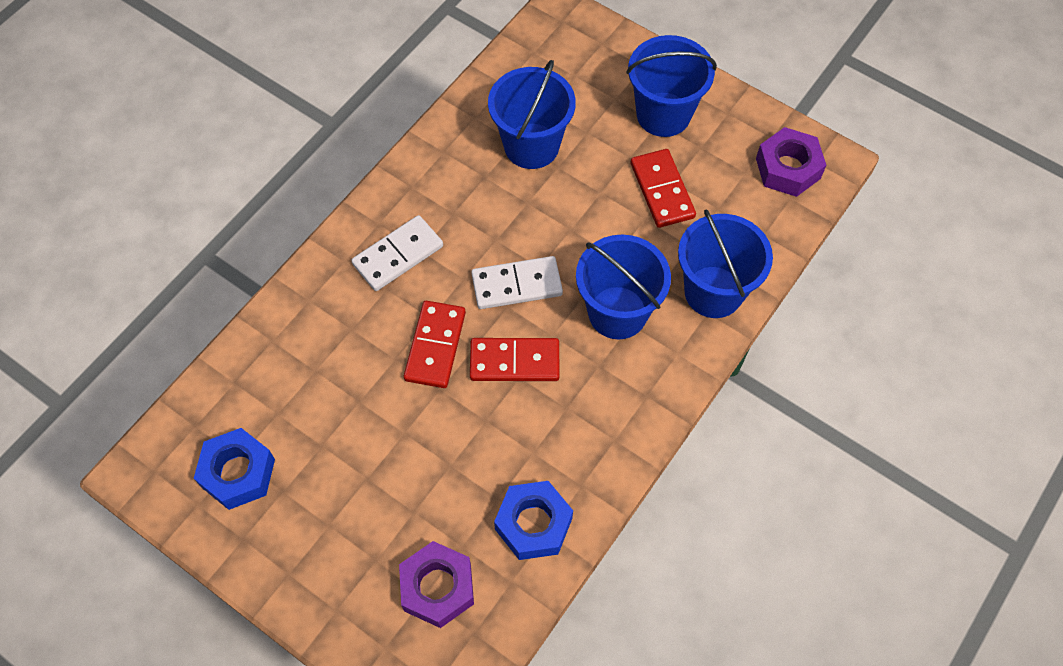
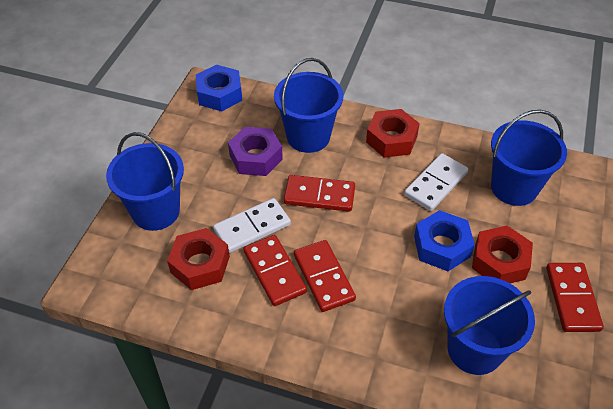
purple nut: 2 -> 1
red domino: 3 -> 4
red nut: 0 -> 3

